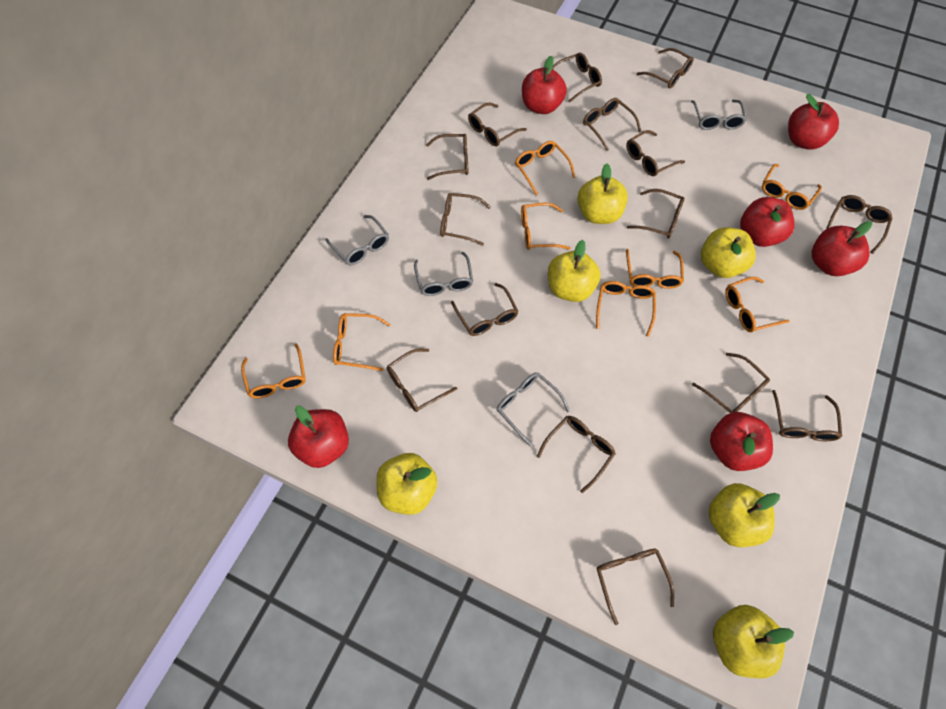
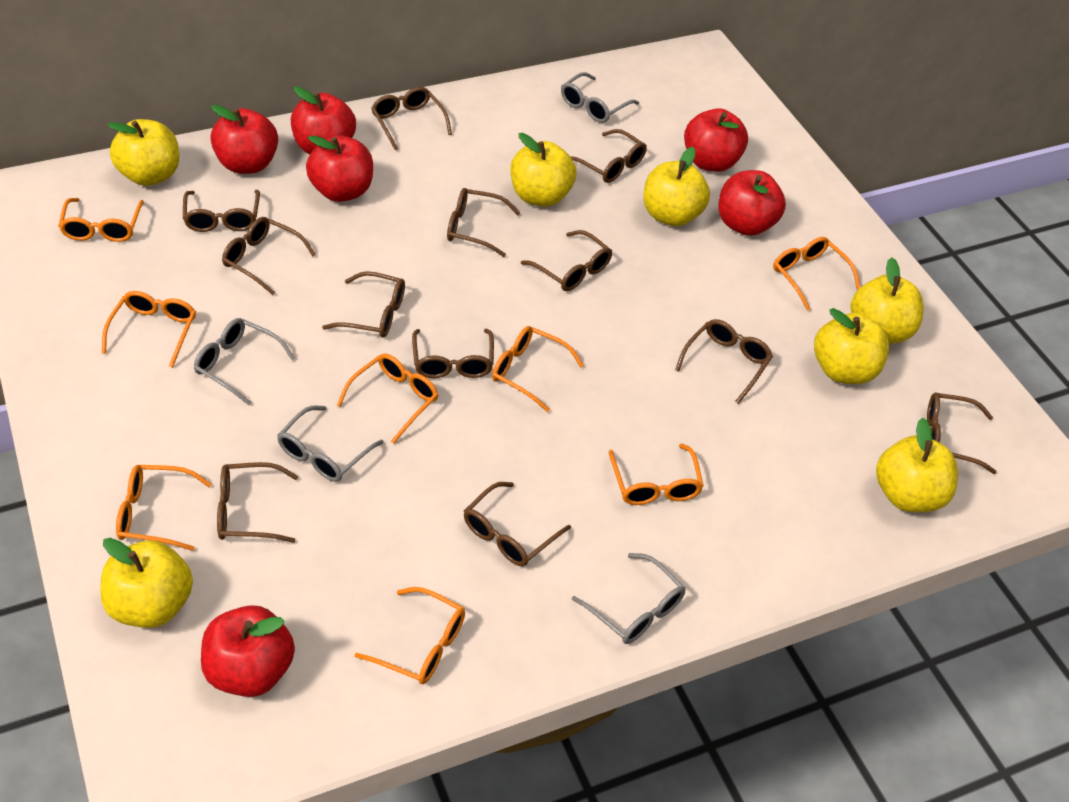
brown glasses: 15 -> 12
yellow apple: 6 -> 7

